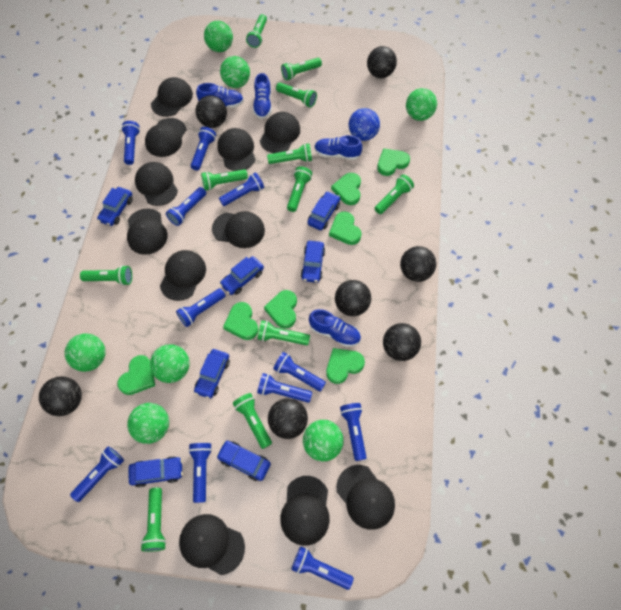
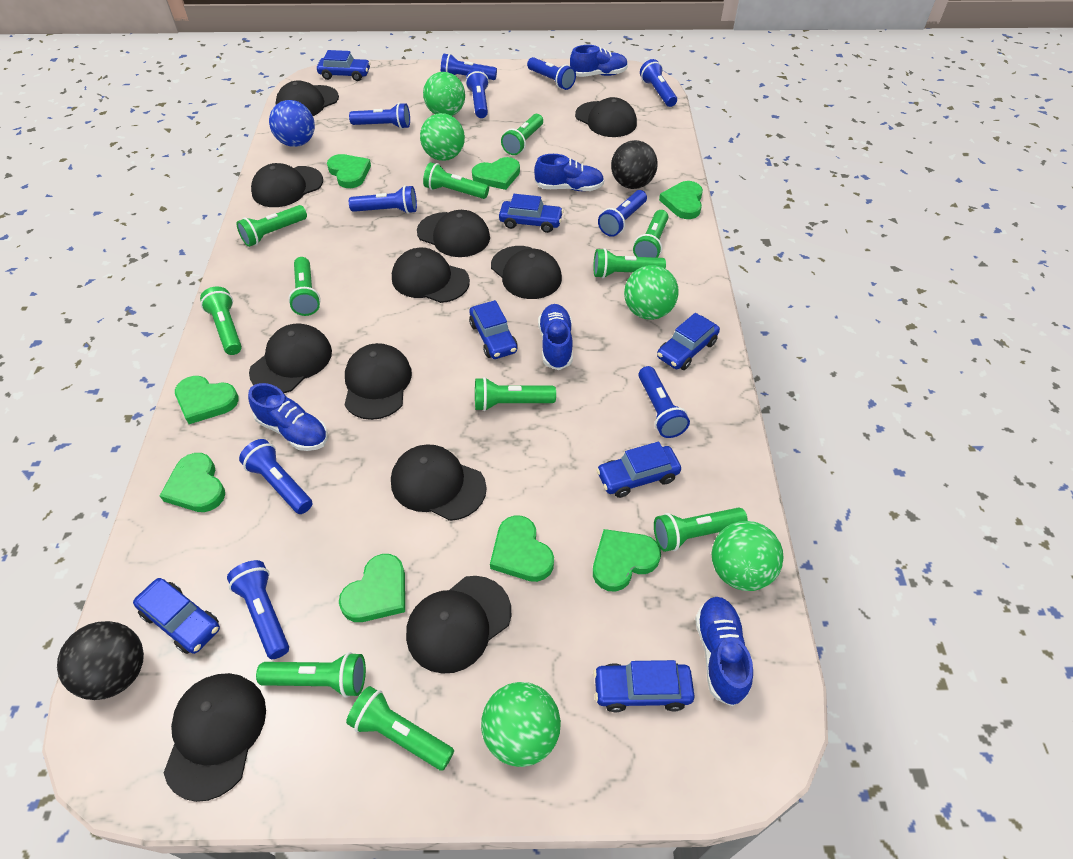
black ball: 7 -> 2
blue flashlight: 11 -> 10
blue shoe: 4 -> 5
green ball: 7 -> 5
green heart: 7 -> 8

